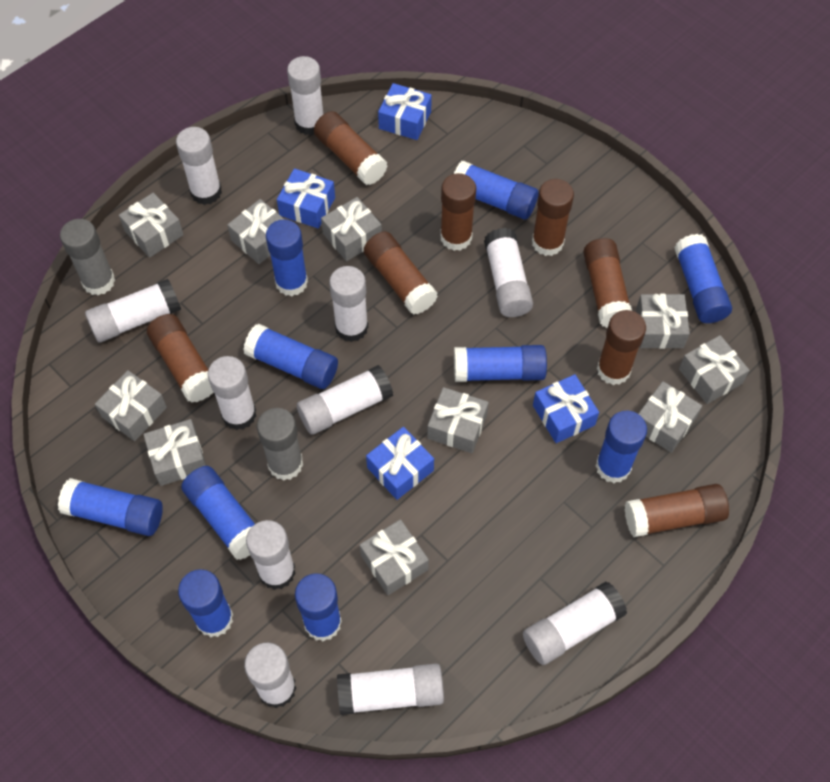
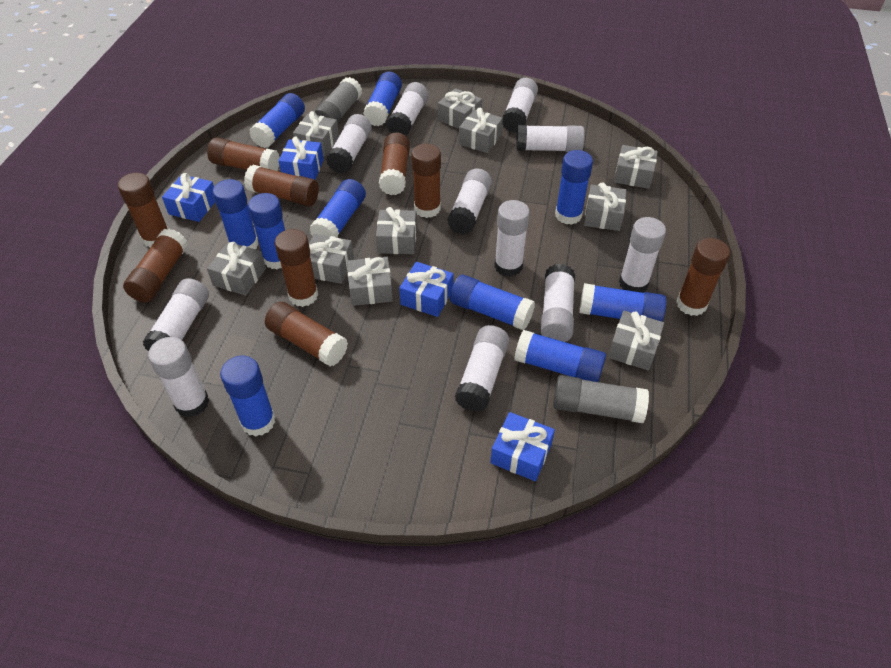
brown glue stick: 8 -> 9

